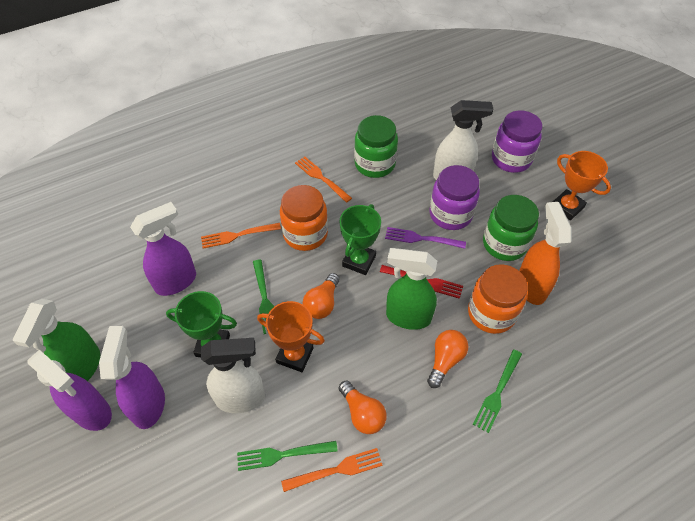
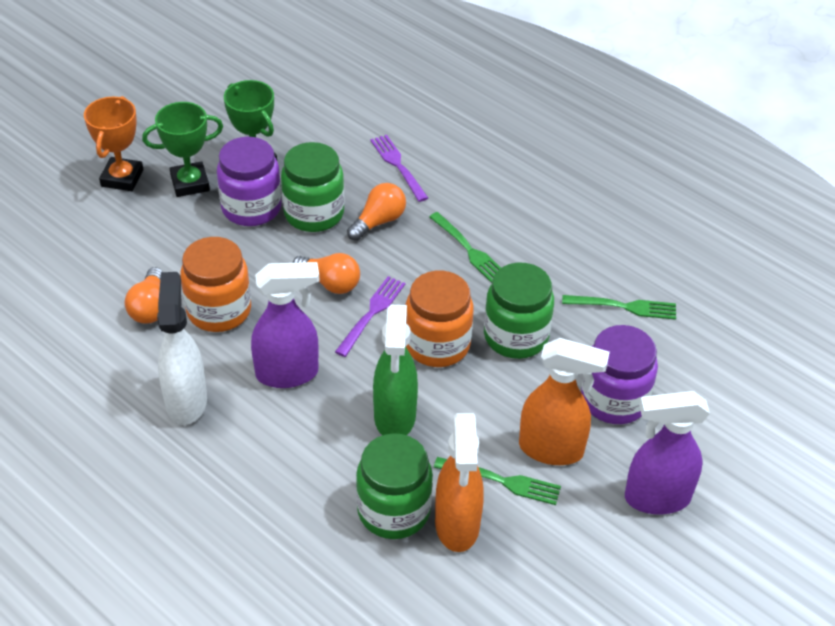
green jar: 2 -> 3
green spray bottle: 2 -> 1
orange fork: 3 -> 0
orange spray bottle: 1 -> 2
orange trophy: 2 -> 1
purple fork: 1 -> 2
purple spray bottle: 3 -> 2
red fork: 1 -> 0
white spray bottle: 2 -> 1

